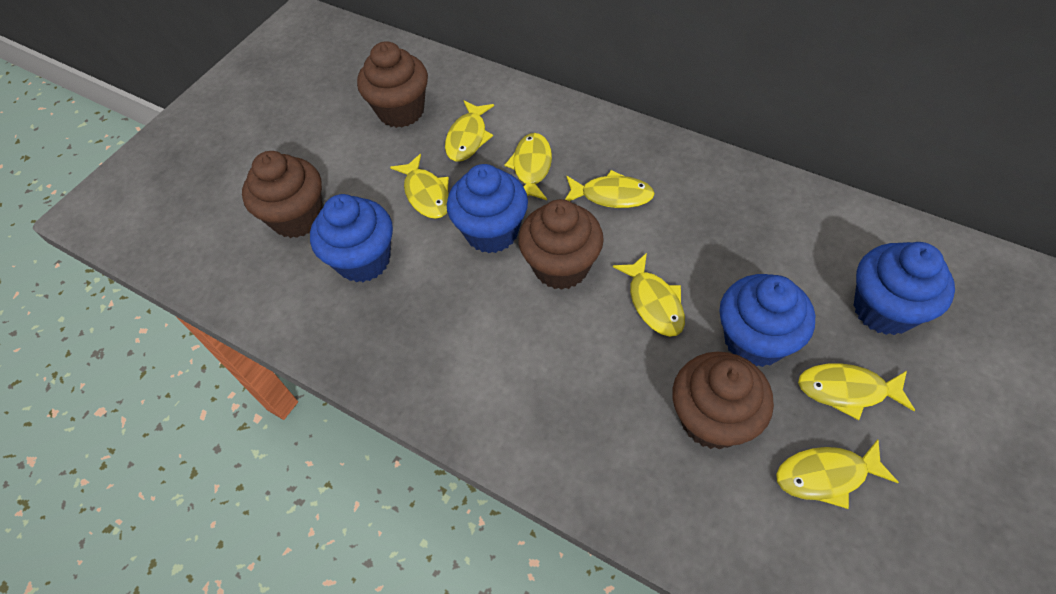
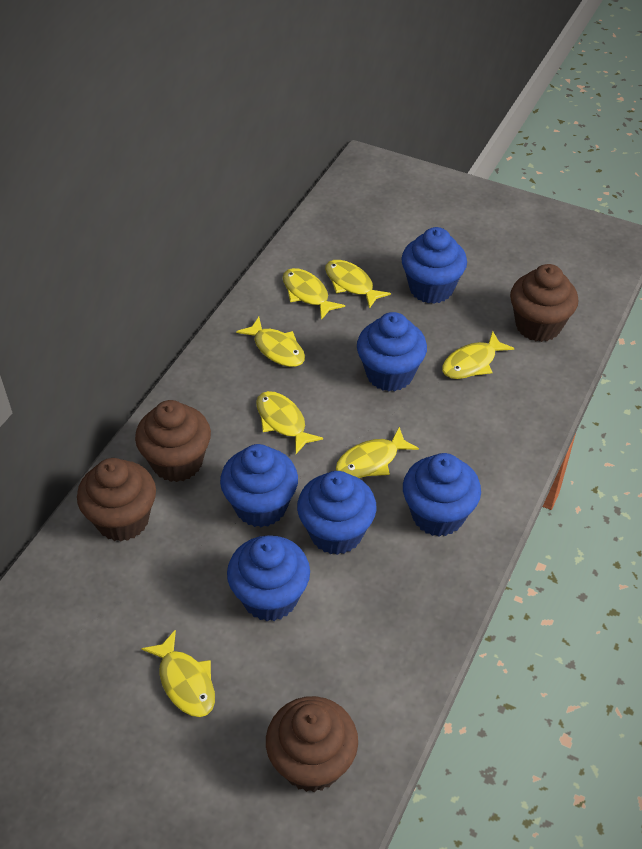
blue cupcake: 4 -> 6

